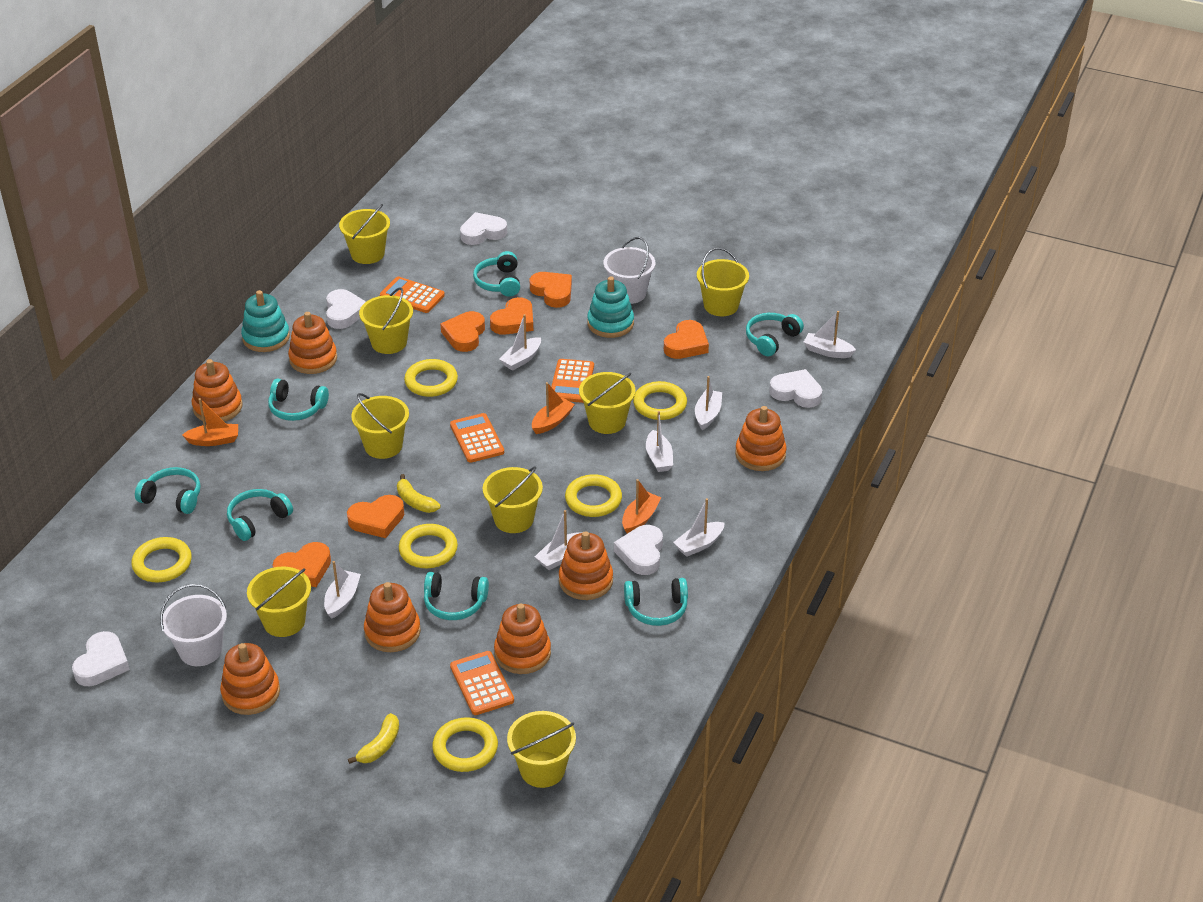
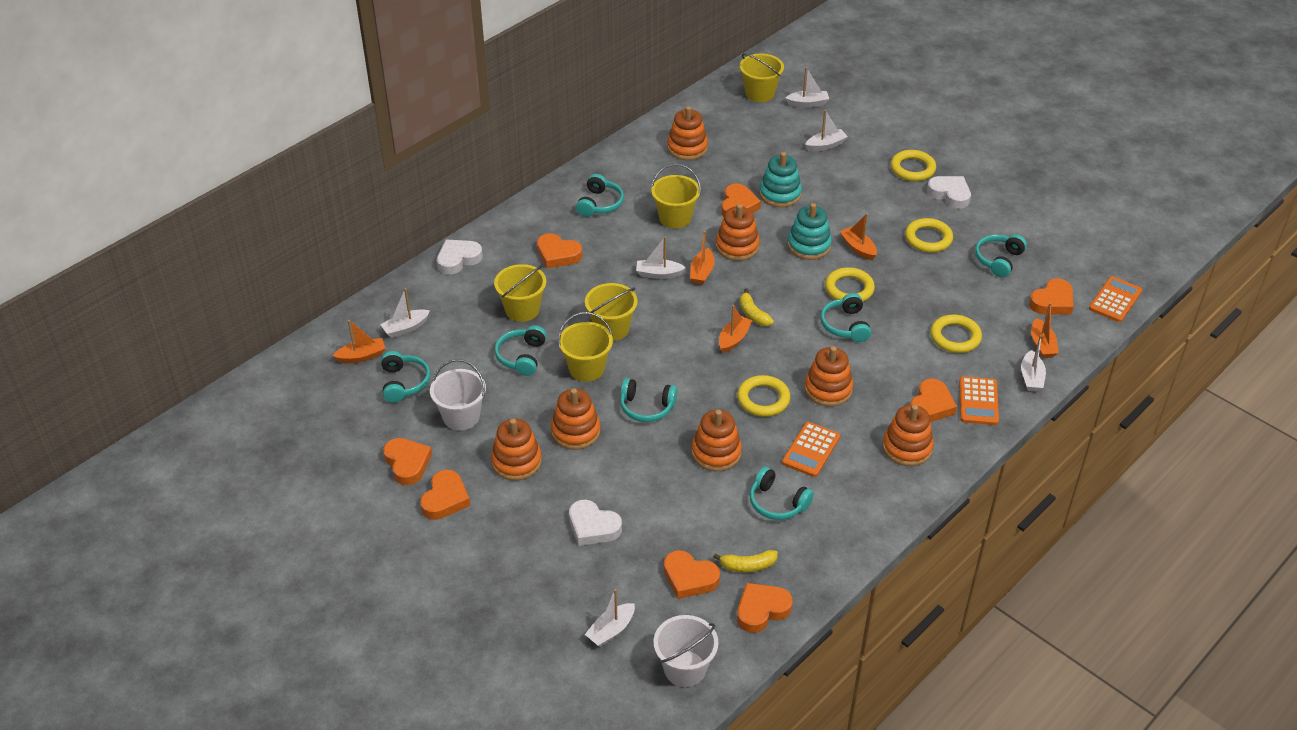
orange boat: 3 -> 5
orange calculator: 4 -> 3
orange heart: 6 -> 8
white boat: 7 -> 6
white heart: 5 -> 3
yellow bucket: 8 -> 5
yellow ring: 6 -> 5

